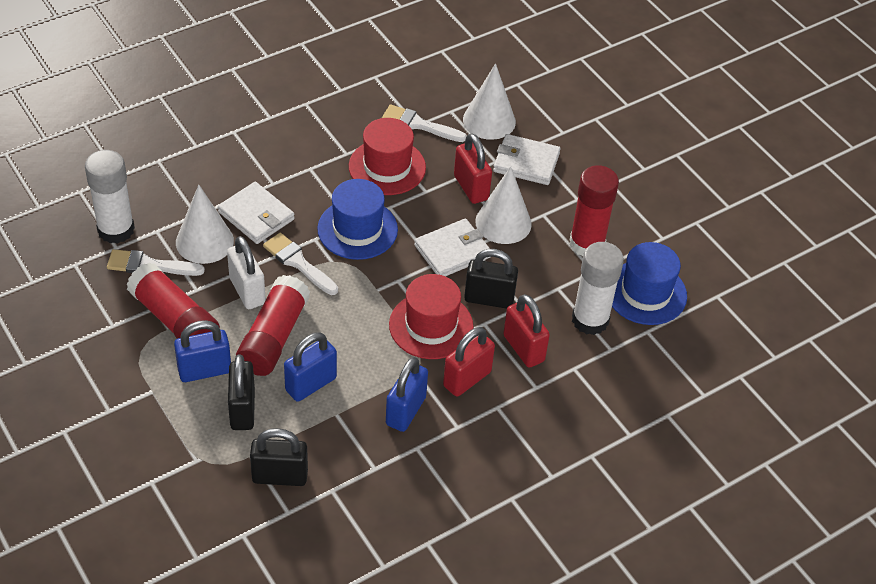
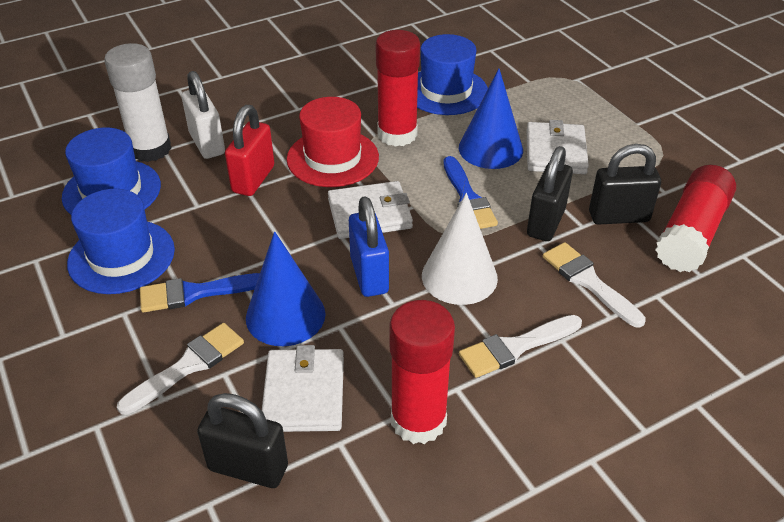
blue brush: 0 -> 2
blue cone: 0 -> 2
blue hat: 2 -> 3
blue padlock: 3 -> 1
red hat: 2 -> 1
red padlock: 3 -> 1
white cone: 3 -> 1
white glue stick: 2 -> 1

